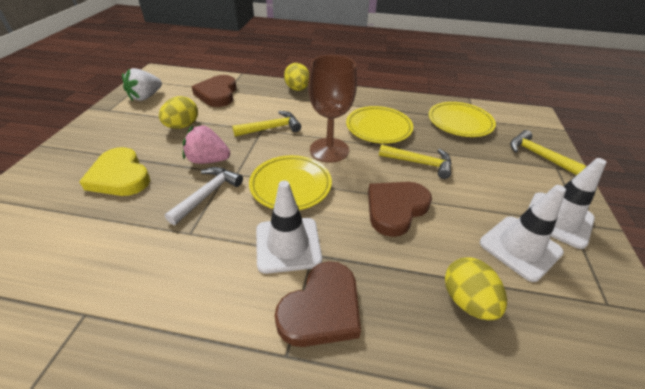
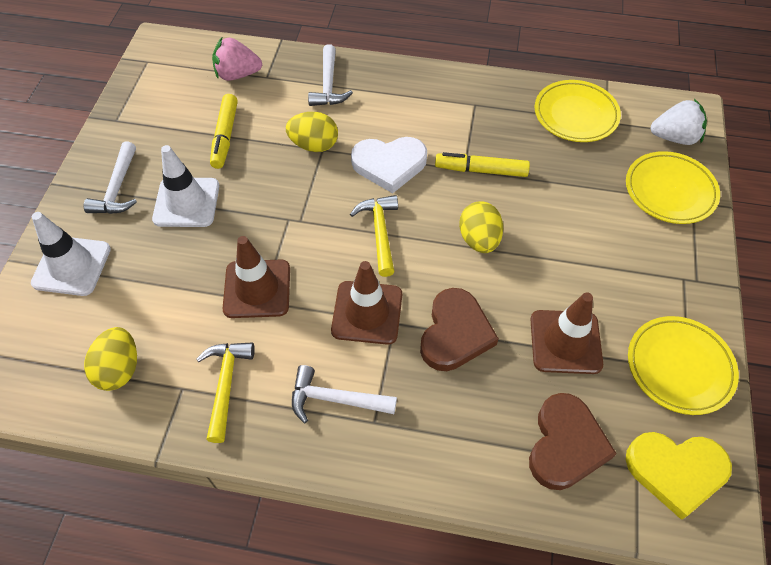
brown goblet: 1 -> 0
brown heart: 3 -> 2
brown traffic cone: 0 -> 3
white hammer: 1 -> 3
white heart: 0 -> 1
white traffic cone: 3 -> 2
yellow hammer: 3 -> 2
yellow marker: 0 -> 2

